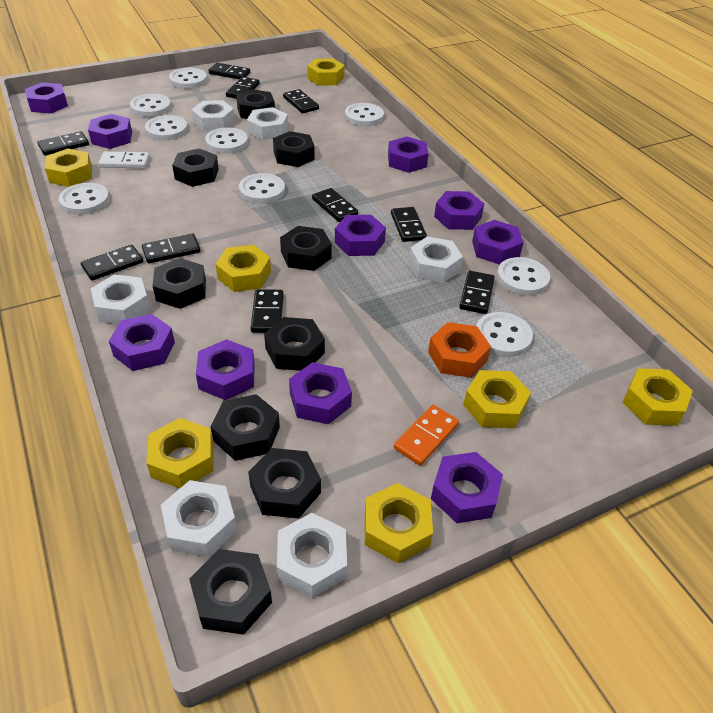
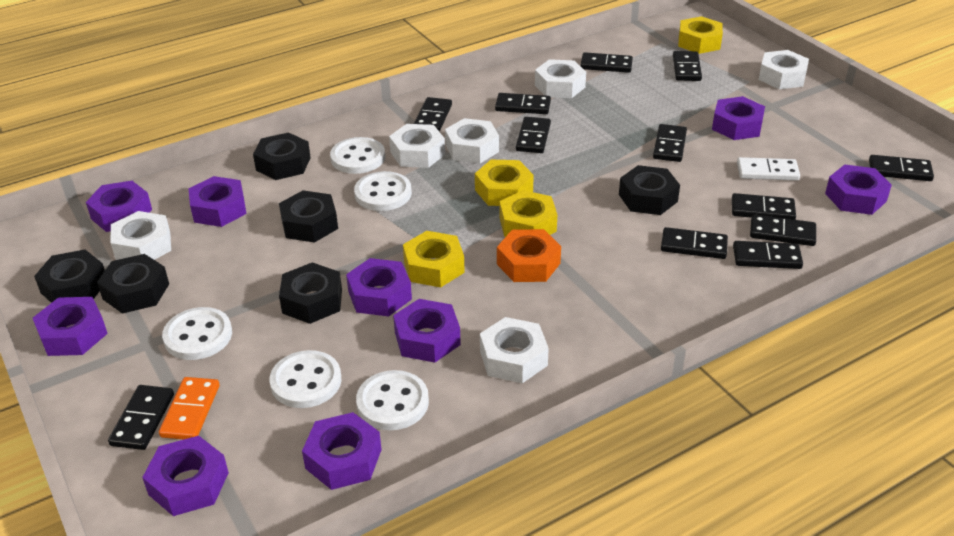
black domino: 10 -> 12
black nut: 9 -> 6
purple nut: 10 -> 9
white button: 9 -> 5
yellow nut: 7 -> 4

